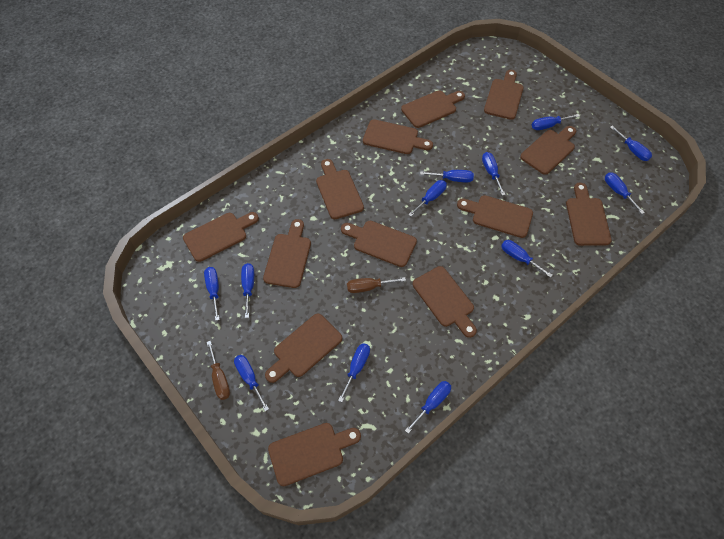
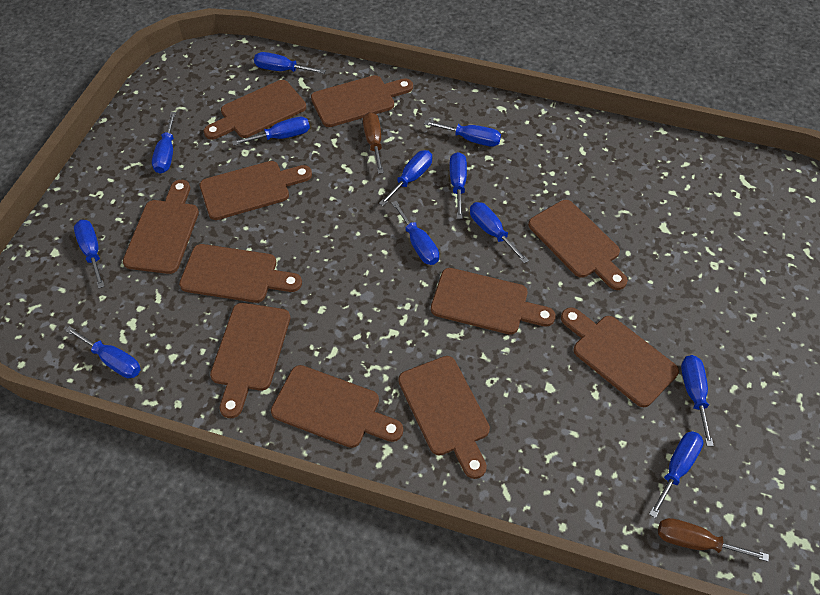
brown cutting board: 13 -> 11

